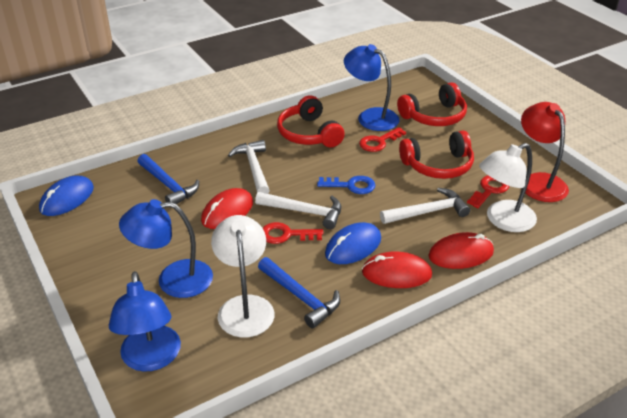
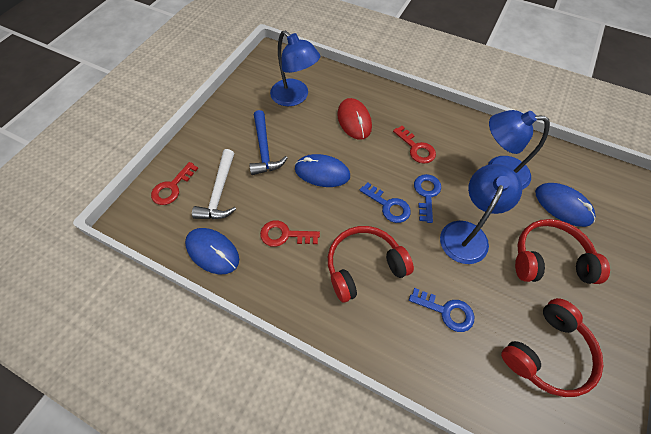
blue hammer: 2 -> 1
blue key: 1 -> 3
blue mouse: 2 -> 3
red lamp: 1 -> 0
red mouse: 3 -> 1
white hammer: 3 -> 1
white lamp: 2 -> 0

